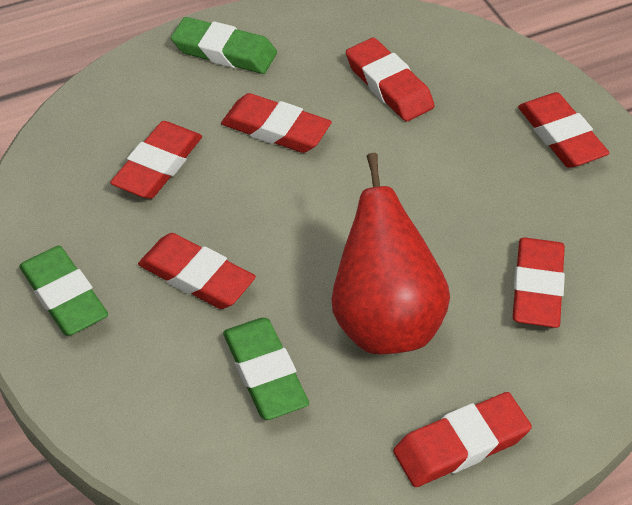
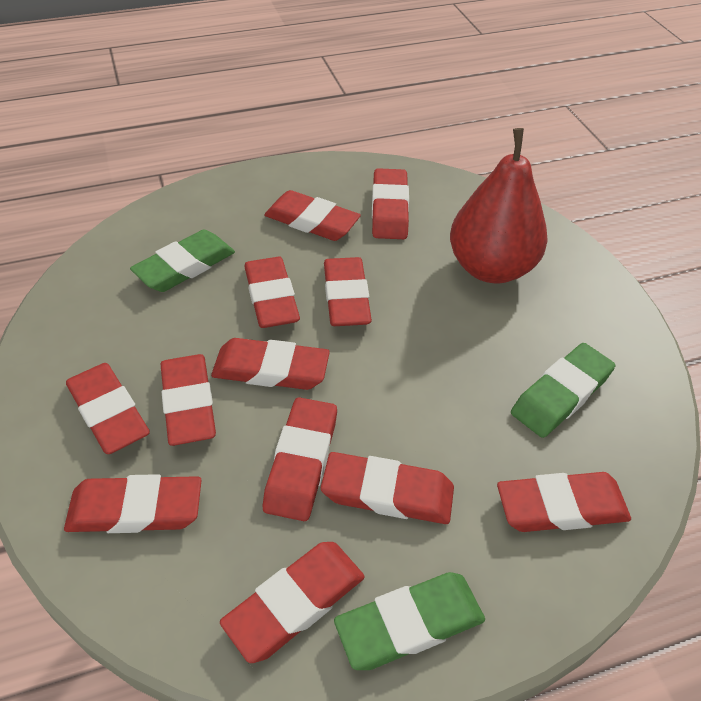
red eraser: 7 -> 12

